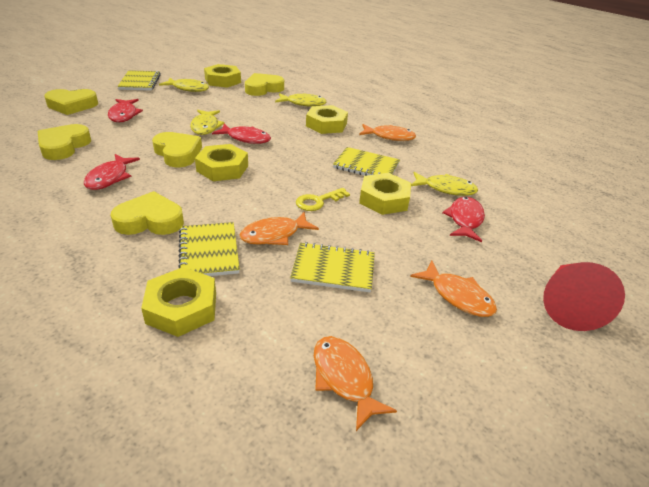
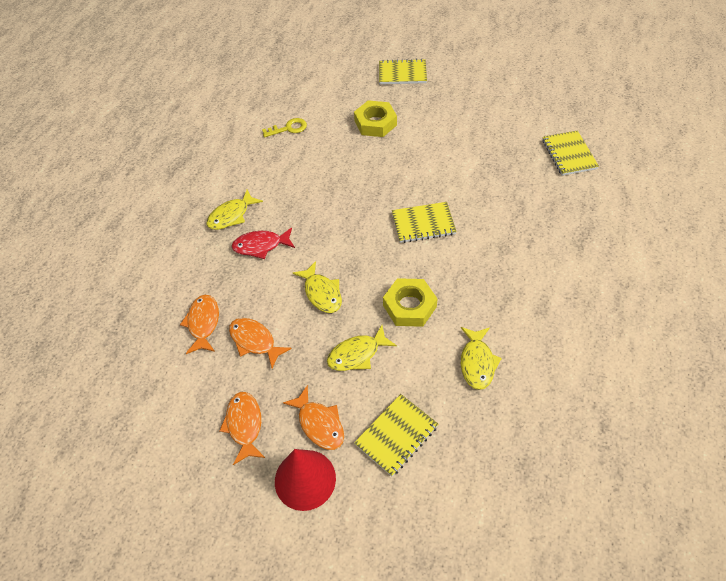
red fish: 4 -> 1
yellow heart: 5 -> 0
yellow nut: 5 -> 2

